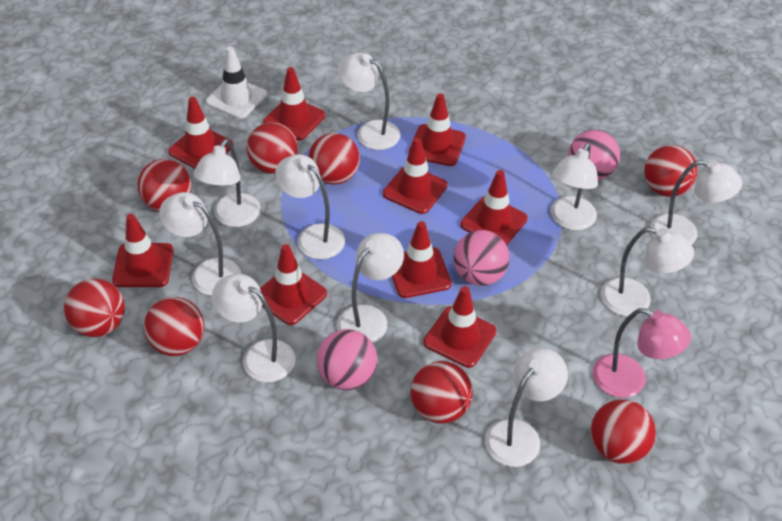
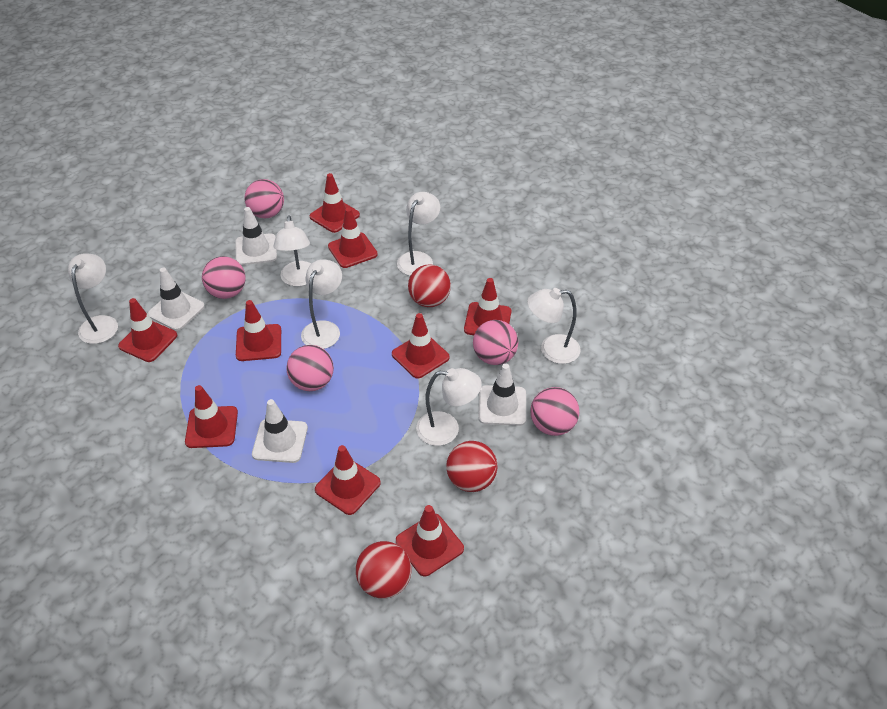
pink ball: 3 -> 5
pink lamp: 1 -> 0
red ball: 8 -> 3
white lamp: 10 -> 6
white traffic cone: 1 -> 4

